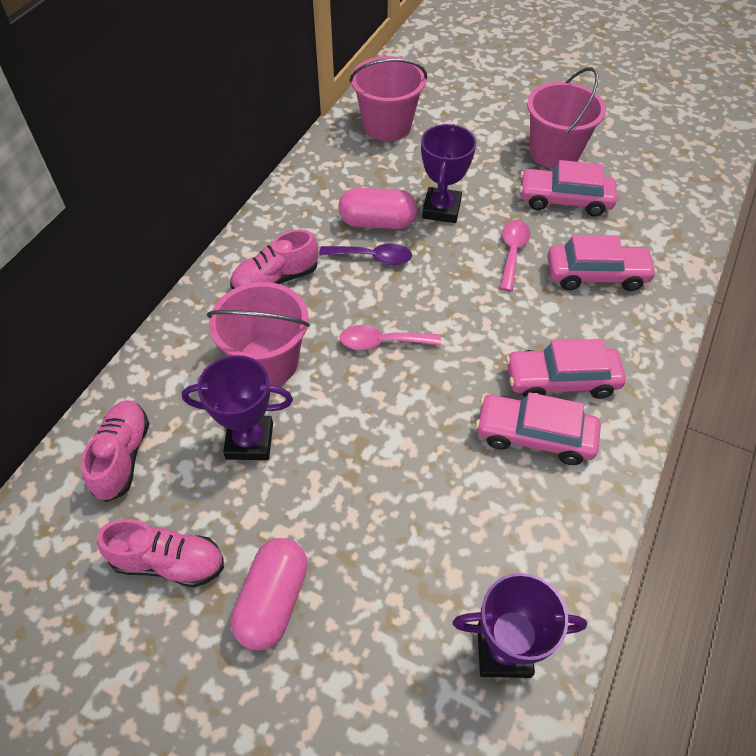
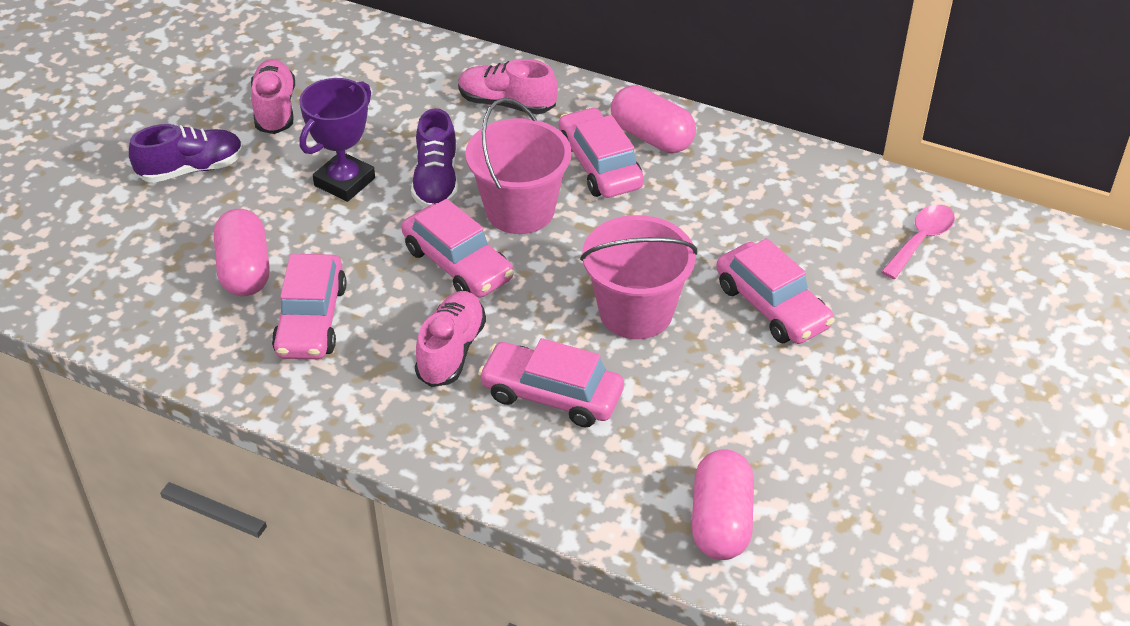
pink bucket: 3 -> 2
pink capsule: 2 -> 3
pink car: 4 -> 5
pink spoon: 2 -> 1
purple shoe: 0 -> 2
purple spoon: 1 -> 0
purple trophy: 3 -> 1

